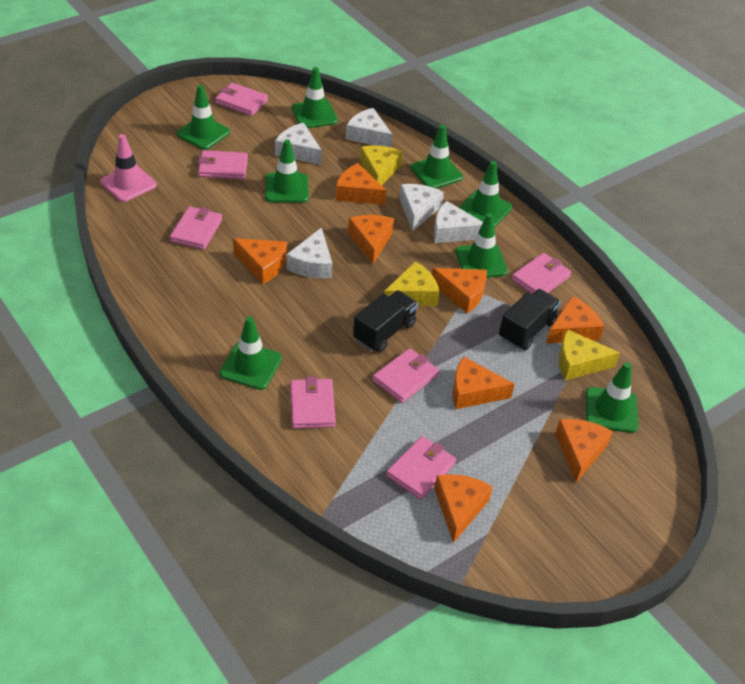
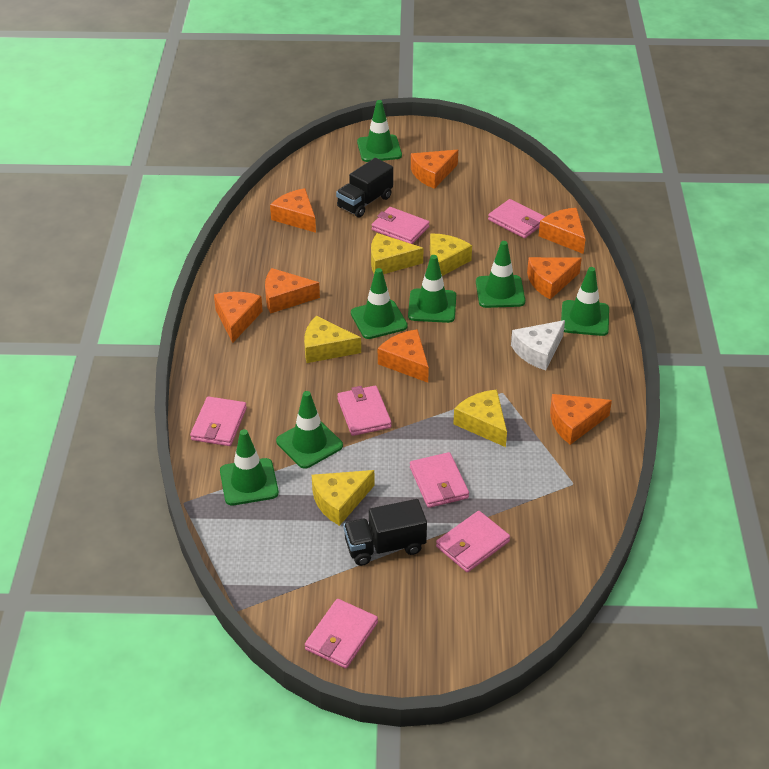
green traffic cone: 8 -> 7
pink traffic cone: 1 -> 0
white cheese: 5 -> 1
yellow cheese: 3 -> 5

